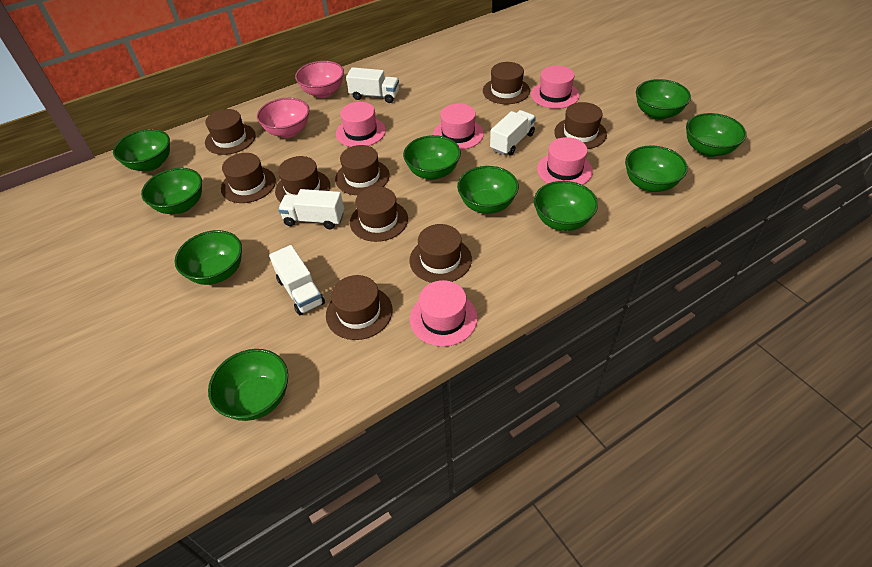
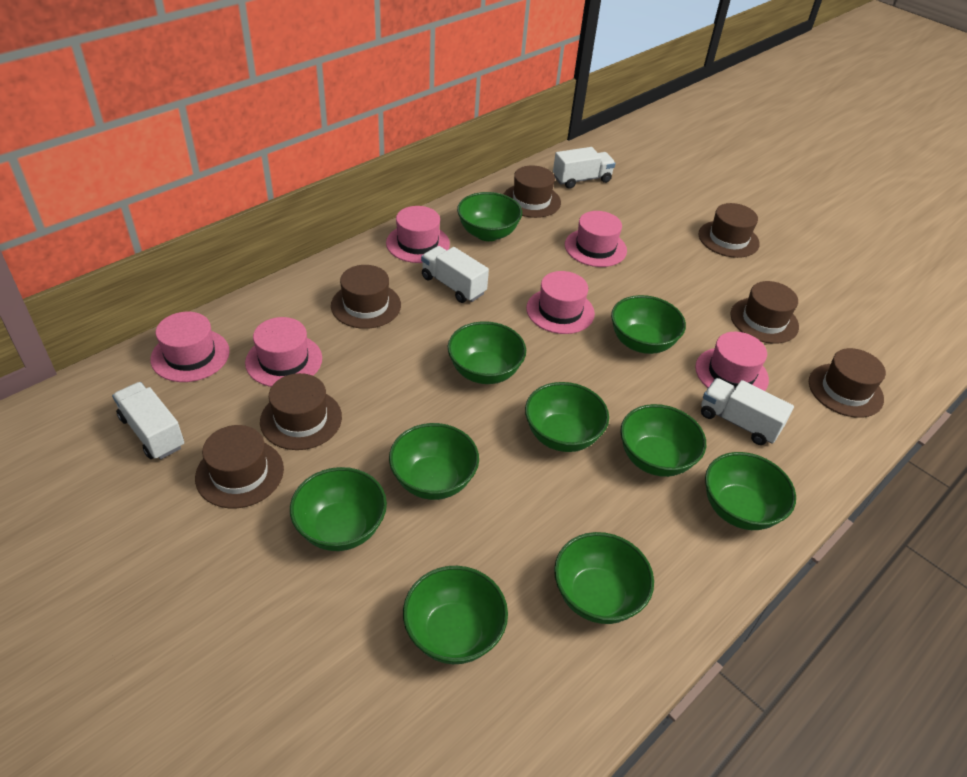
brown hat: 9 -> 7
pink bowl: 2 -> 0
pink hat: 5 -> 6

